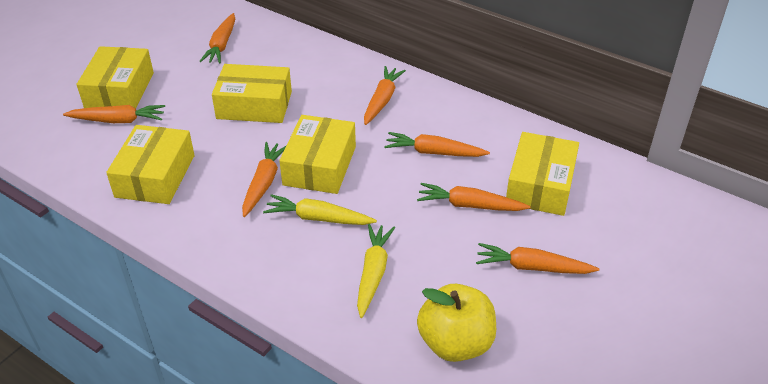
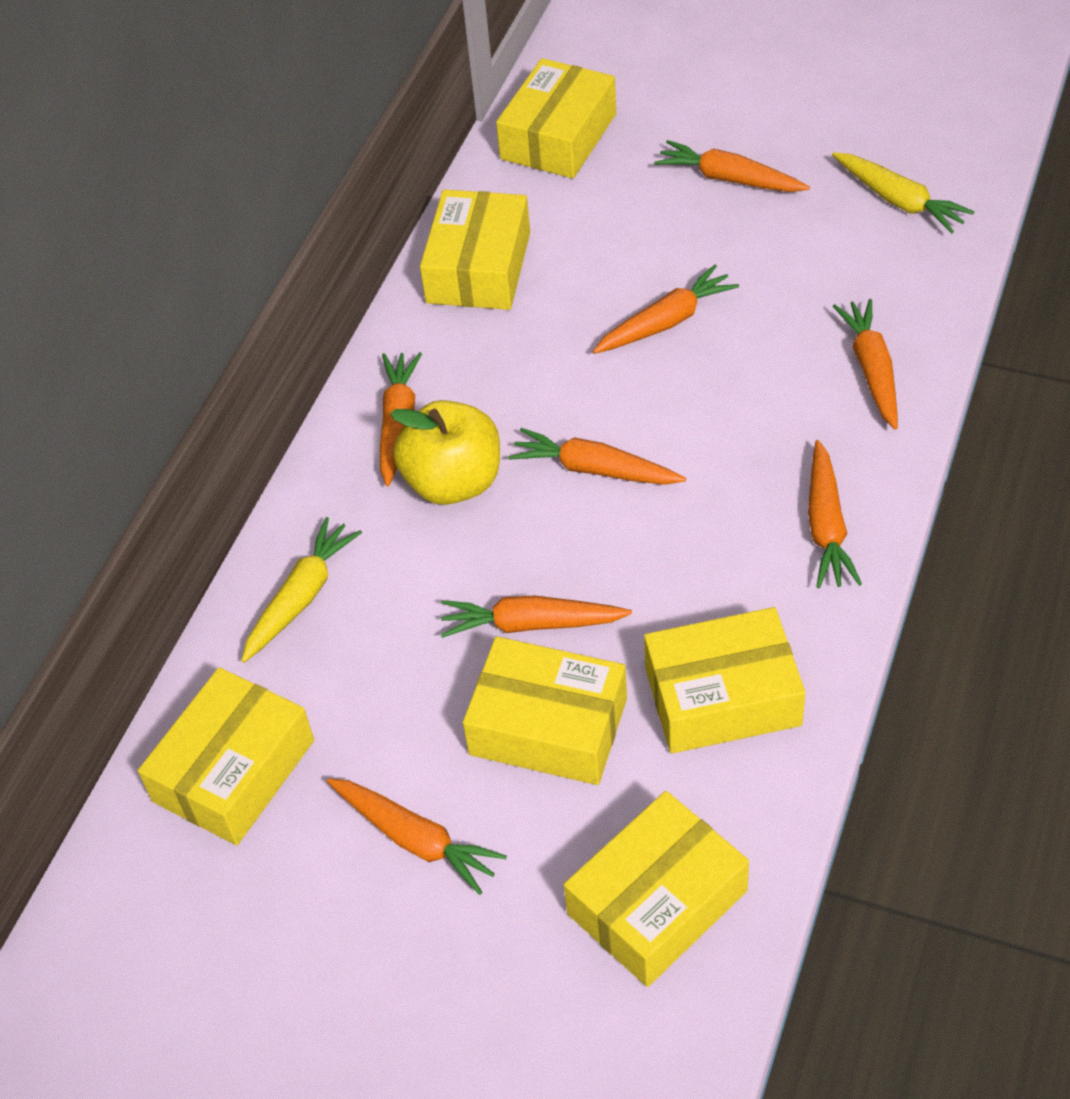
orange carrot: 7 -> 8
yellow box: 5 -> 6

